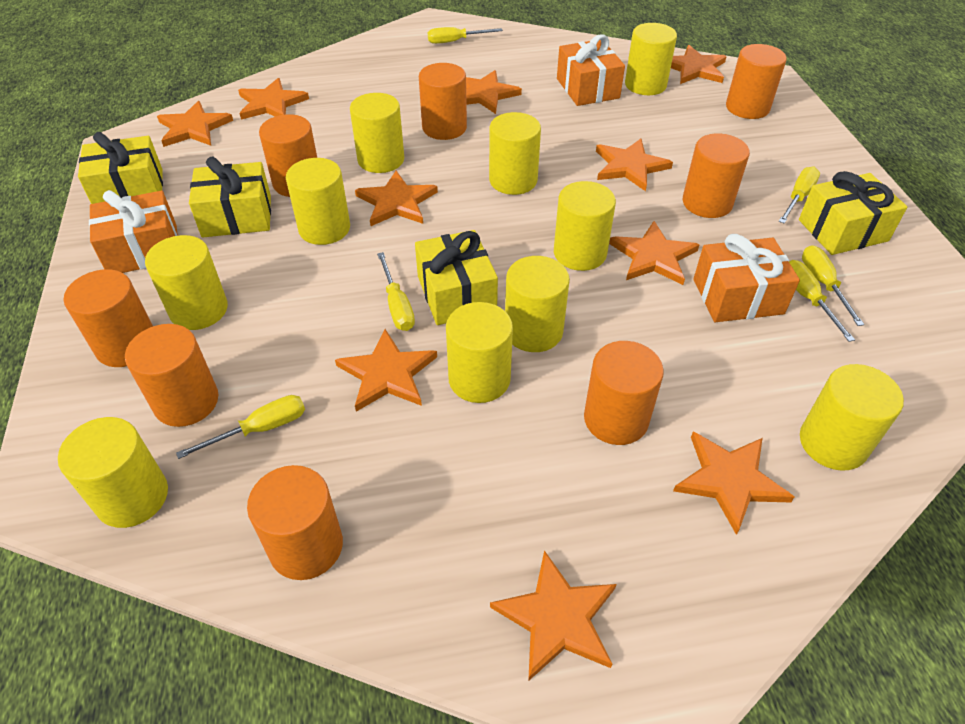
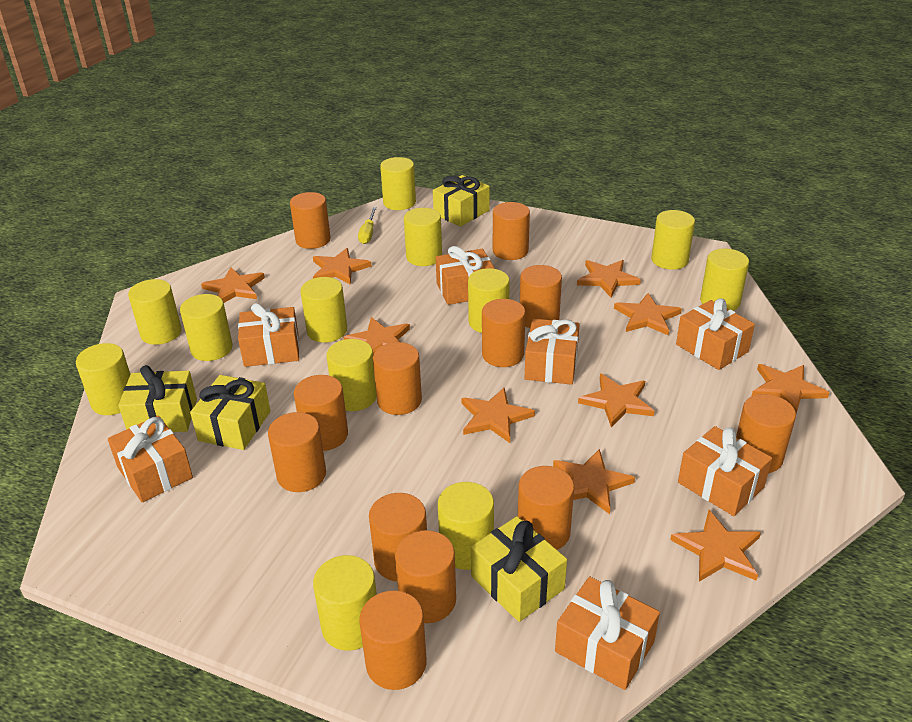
orange cylinder: 8 -> 12
orange gift: 3 -> 7
yellow cylinder: 10 -> 12
yellow screwdriver: 6 -> 1

